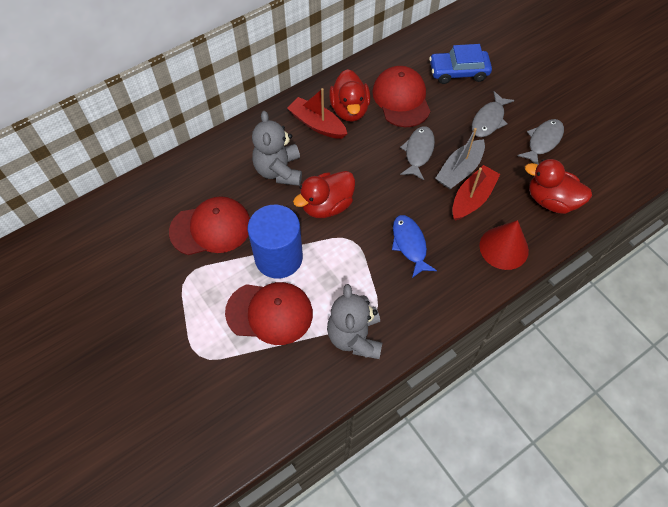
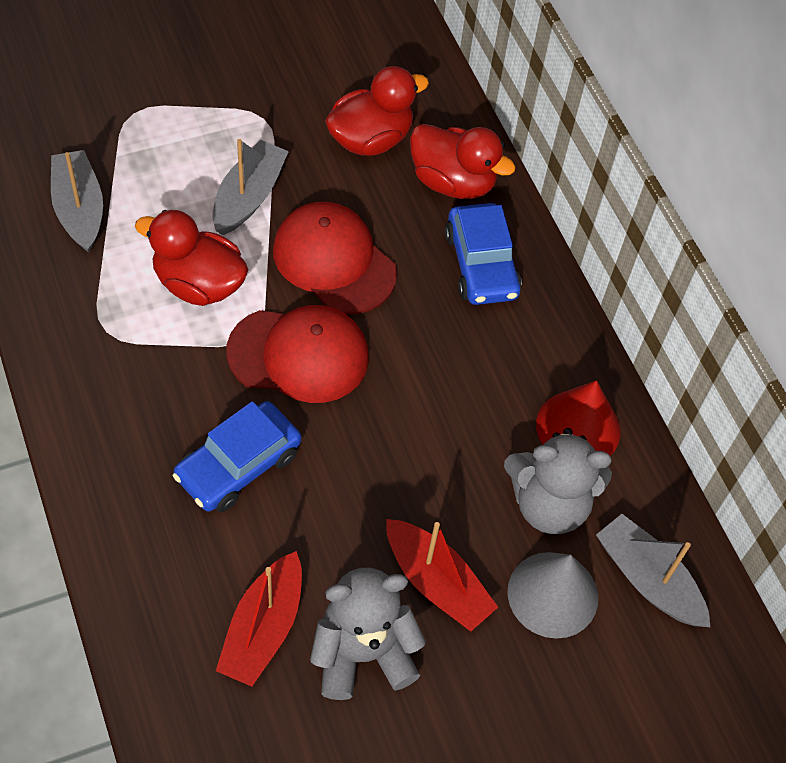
blue car: 1 -> 2
blue cylinder: 1 -> 0
blue fish: 1 -> 0
grey boat: 1 -> 3
grey cone: 0 -> 1
grey fish: 3 -> 0
red cap: 3 -> 2

